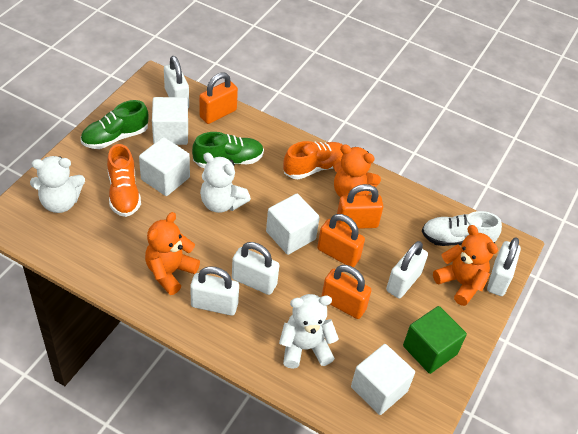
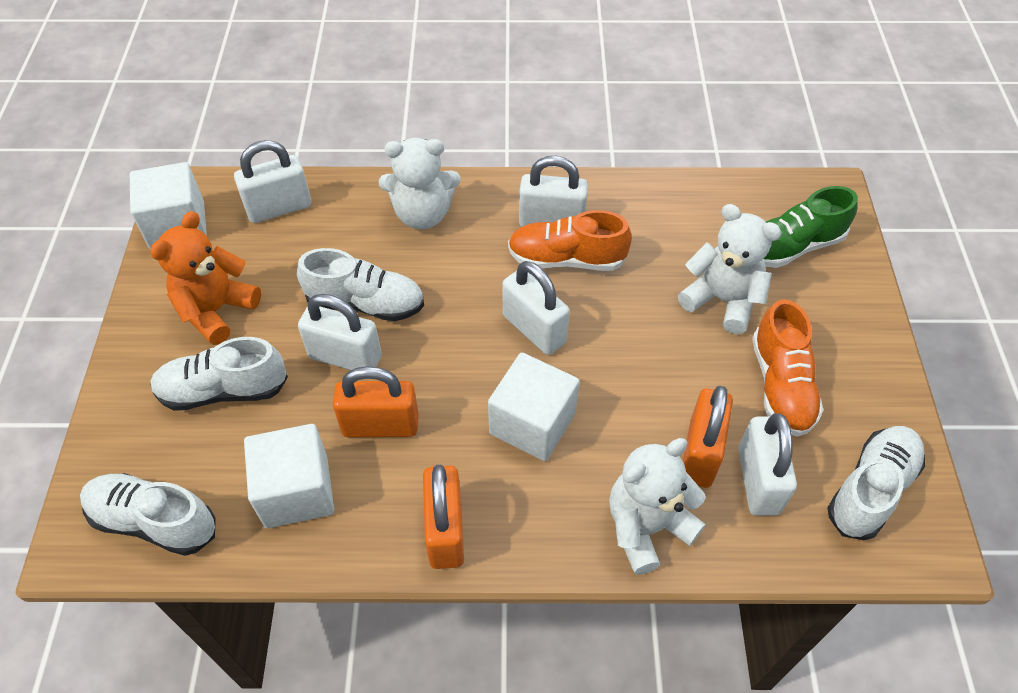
green cube: 1 -> 0
green shoe: 2 -> 1
orange padlock: 4 -> 3
orange teddy bear: 3 -> 1
white cube: 4 -> 3
white shoe: 1 -> 4

